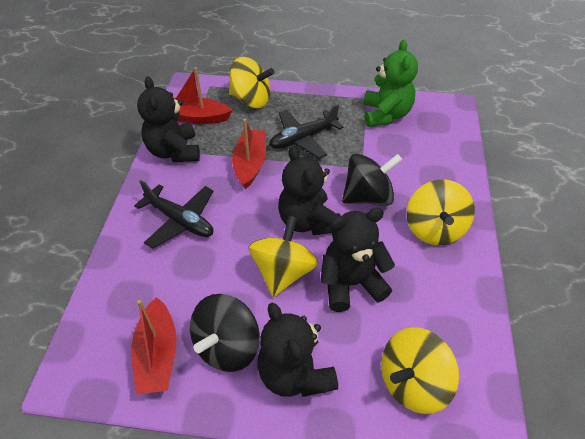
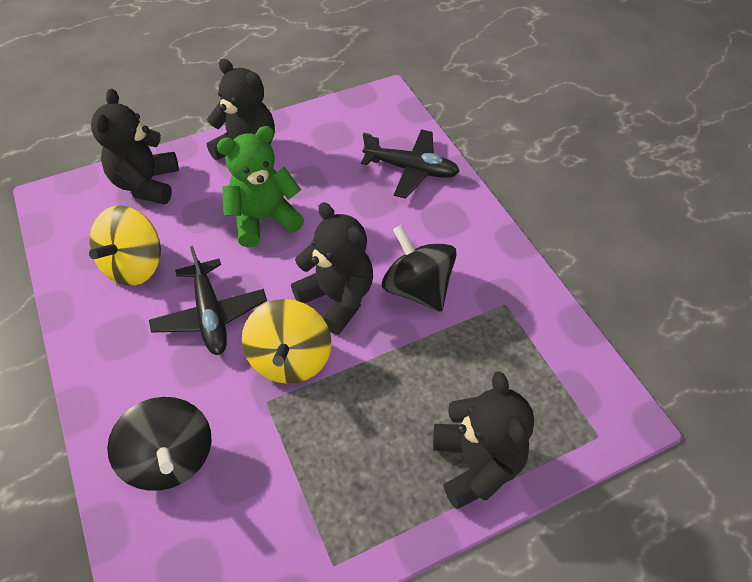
red boat: 3 -> 0
yellow spinning top: 4 -> 2

